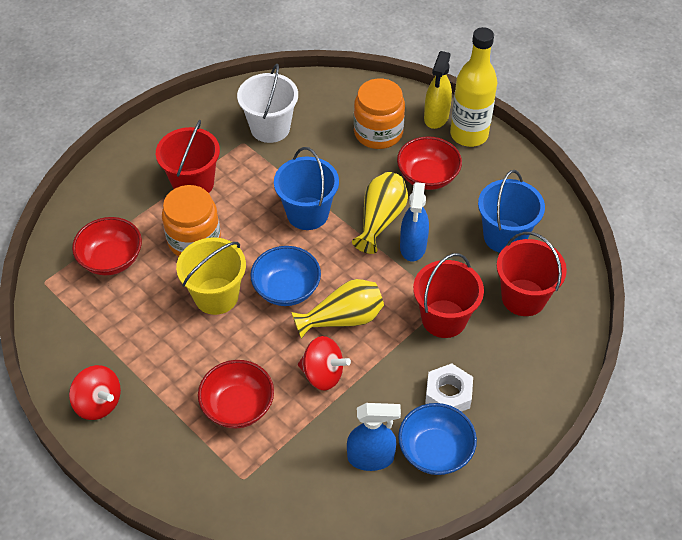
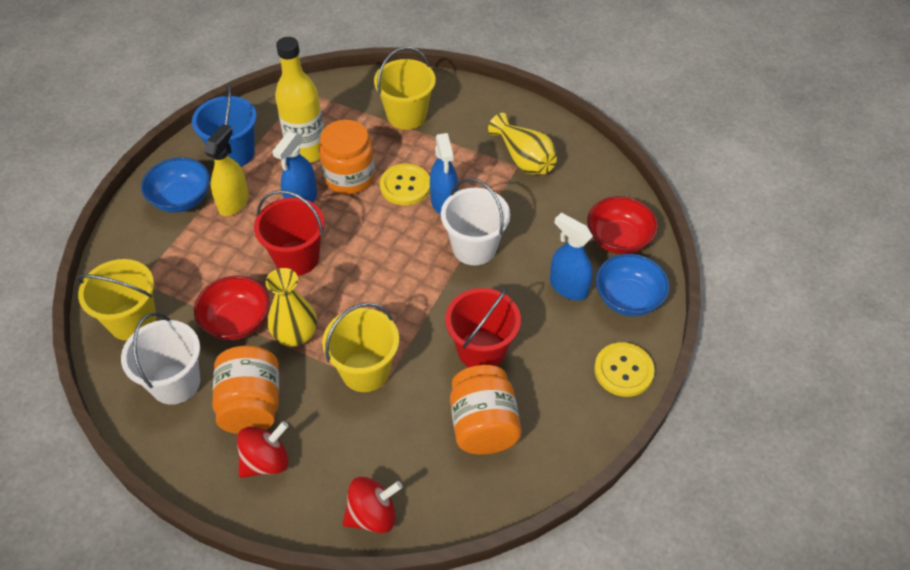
blue bucket: 2 -> 1
blue spray bottle: 2 -> 3
orange jar: 2 -> 3
red bowl: 3 -> 2
red bucket: 3 -> 2
white bucket: 1 -> 2
white nut: 1 -> 0
yellow bucket: 1 -> 3
yellow button: 0 -> 2

